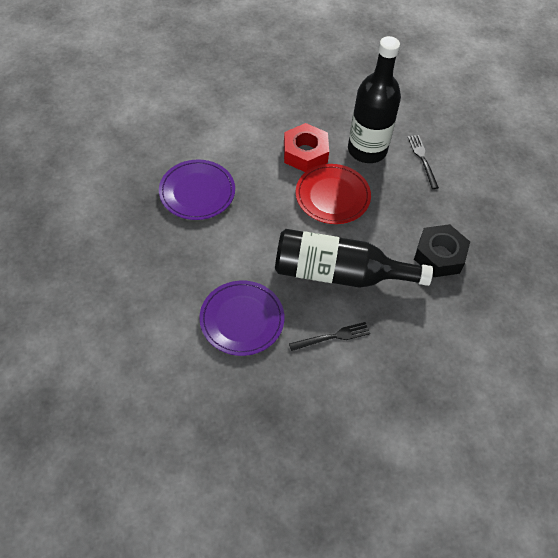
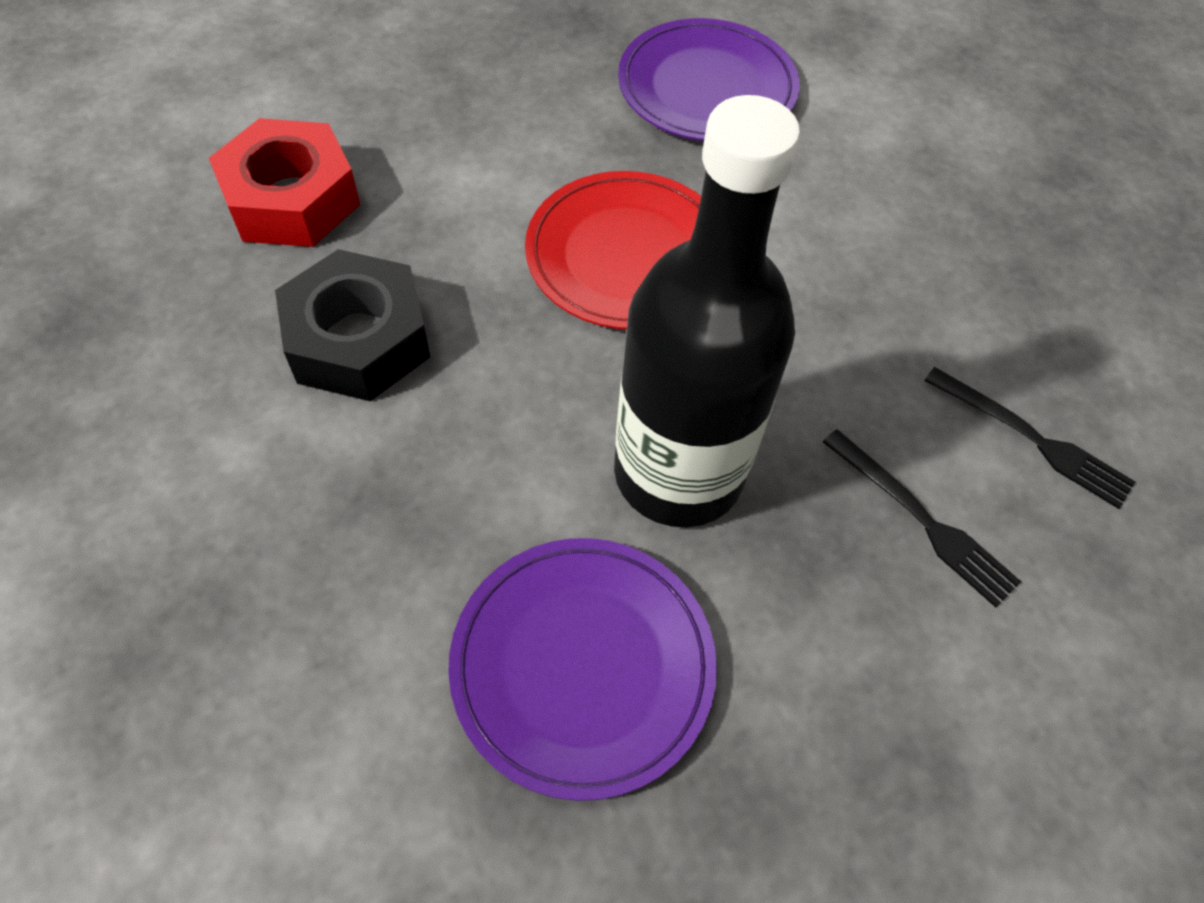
black bottle: 2 -> 1

